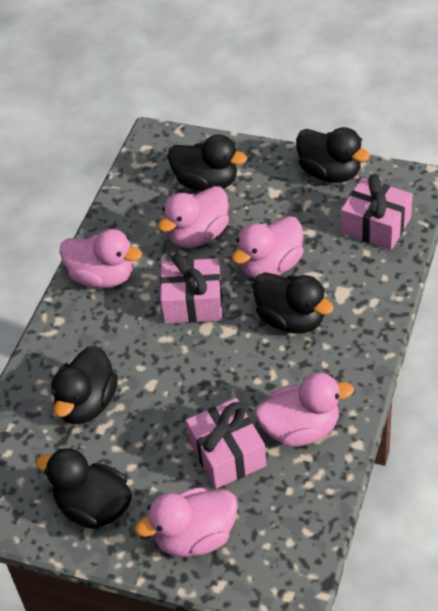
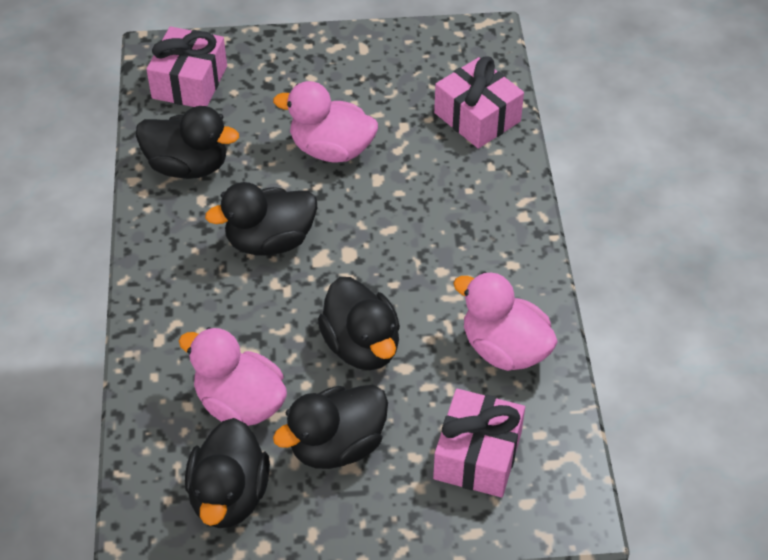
pink duck: 5 -> 3

